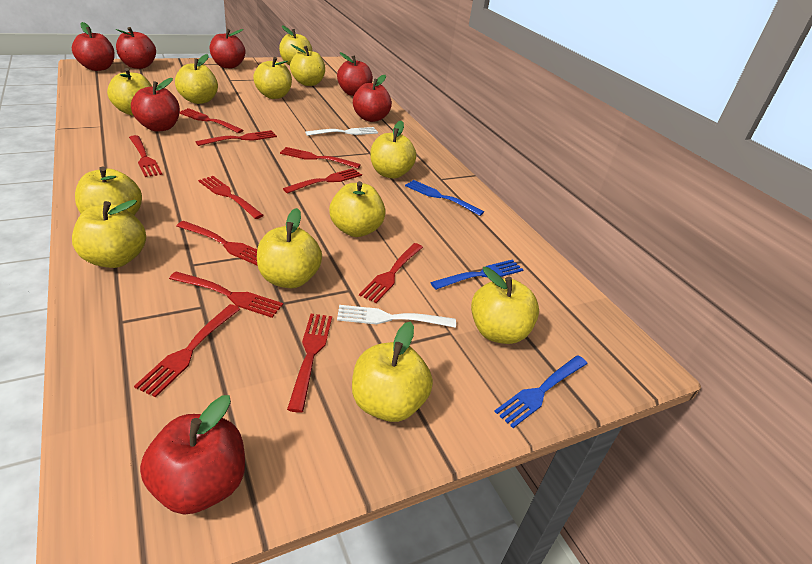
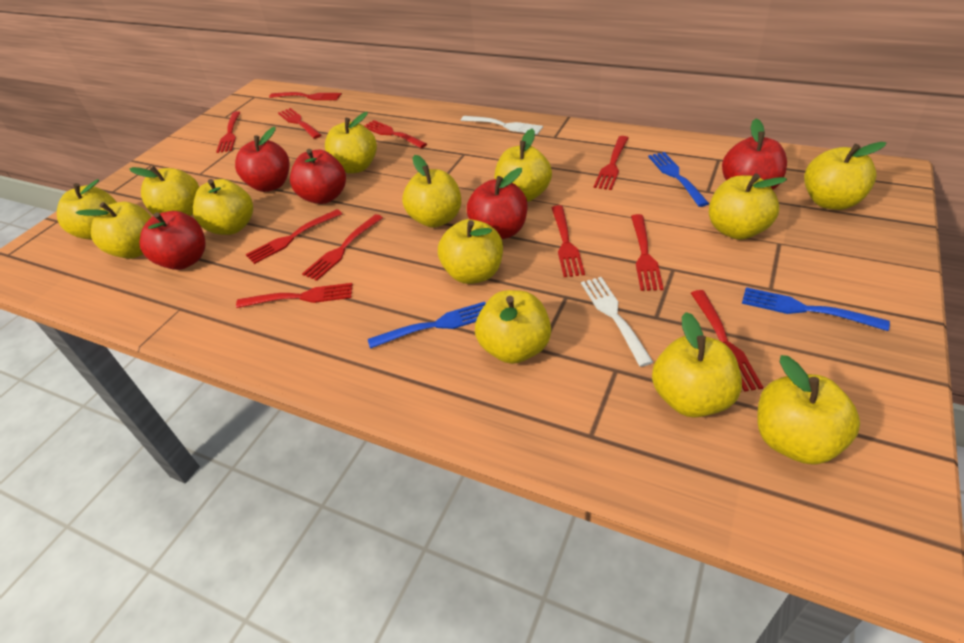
red apple: 7 -> 5
yellow apple: 12 -> 13

